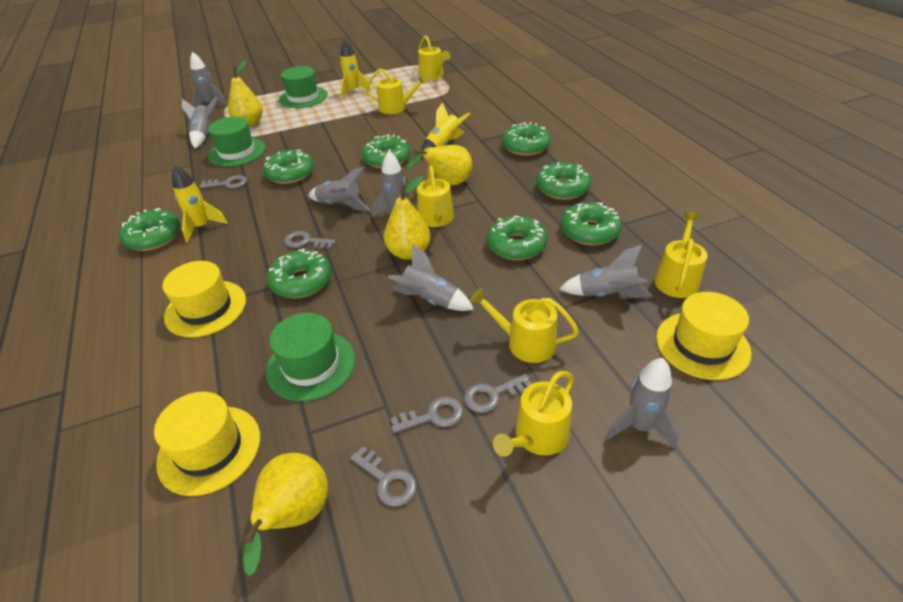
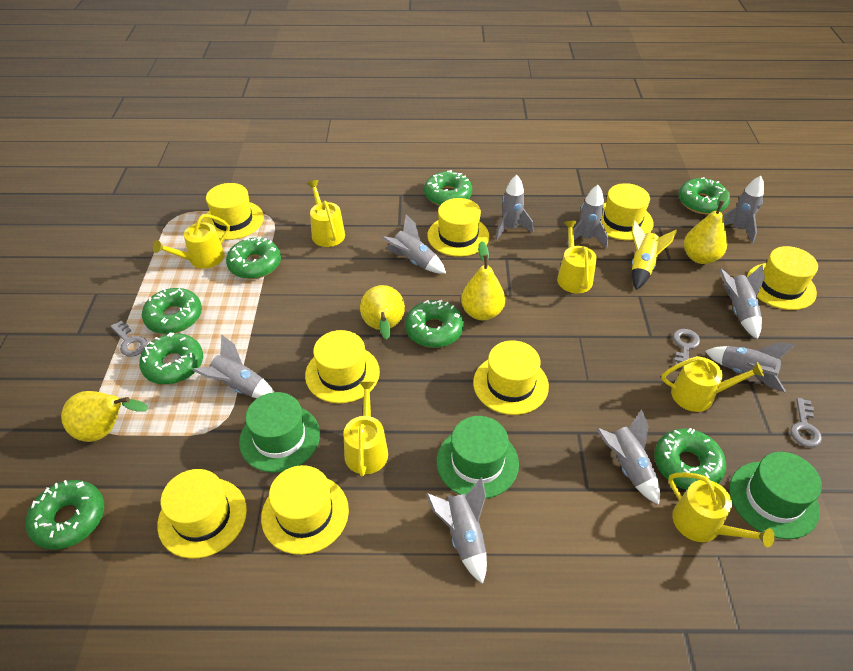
grey key: 5 -> 3
grey rocket: 7 -> 9
yellow hat: 3 -> 8
yellow rocket: 3 -> 1

